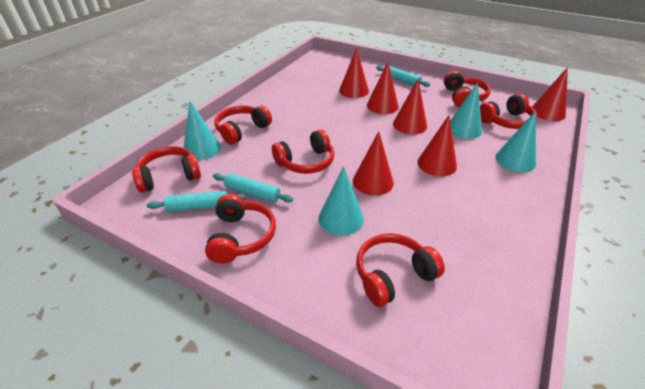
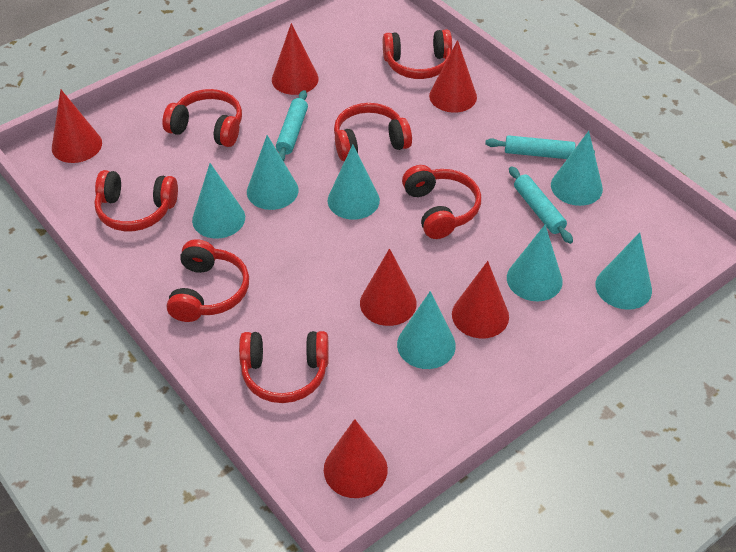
turquoise cone: 4 -> 7

